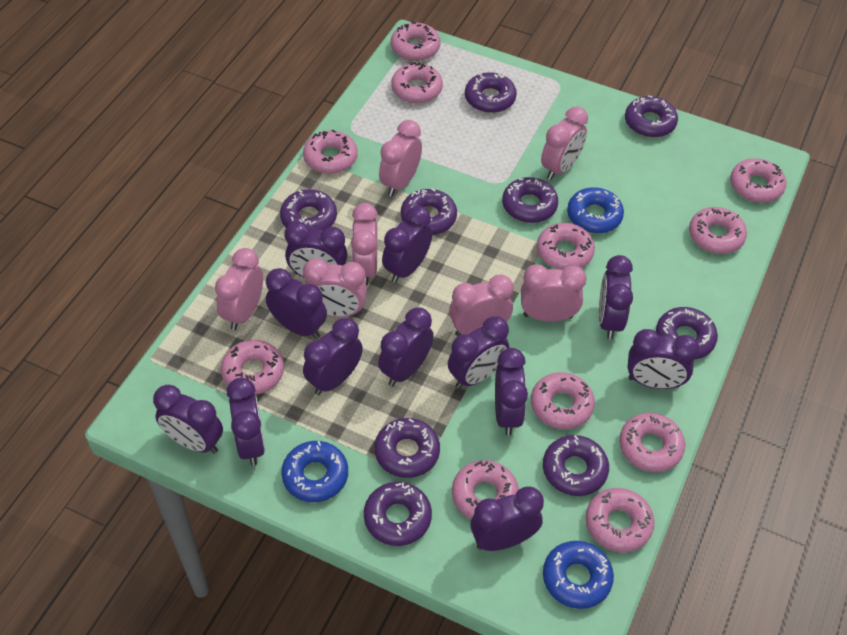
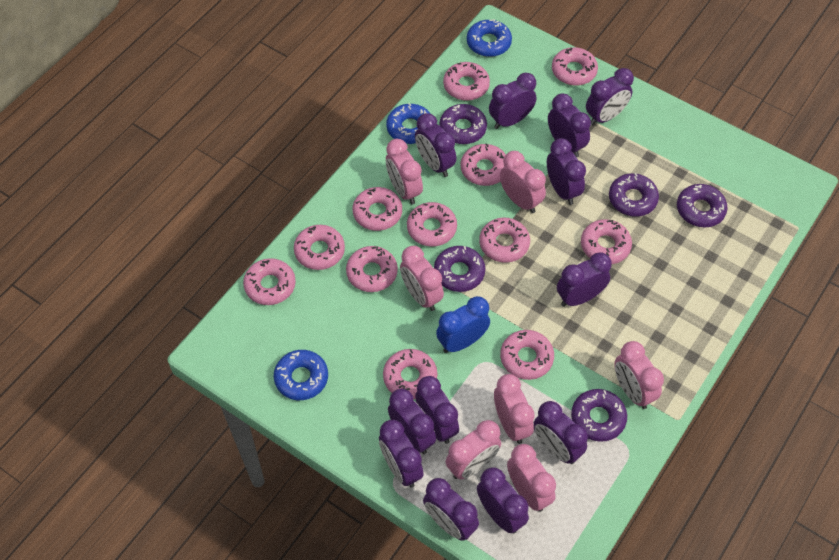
blue clock: 0 -> 1
pink donut: 11 -> 12
purple donut: 9 -> 5

